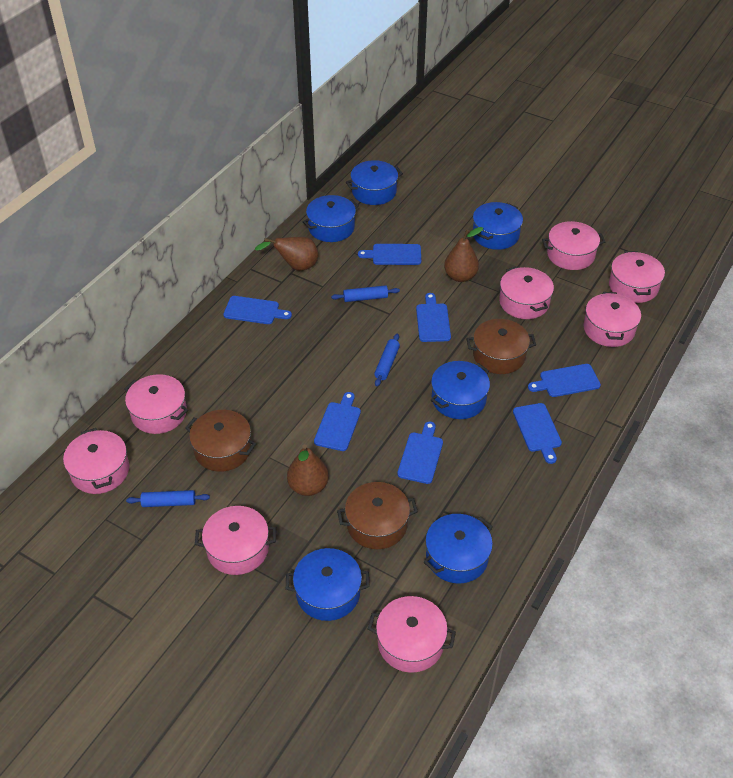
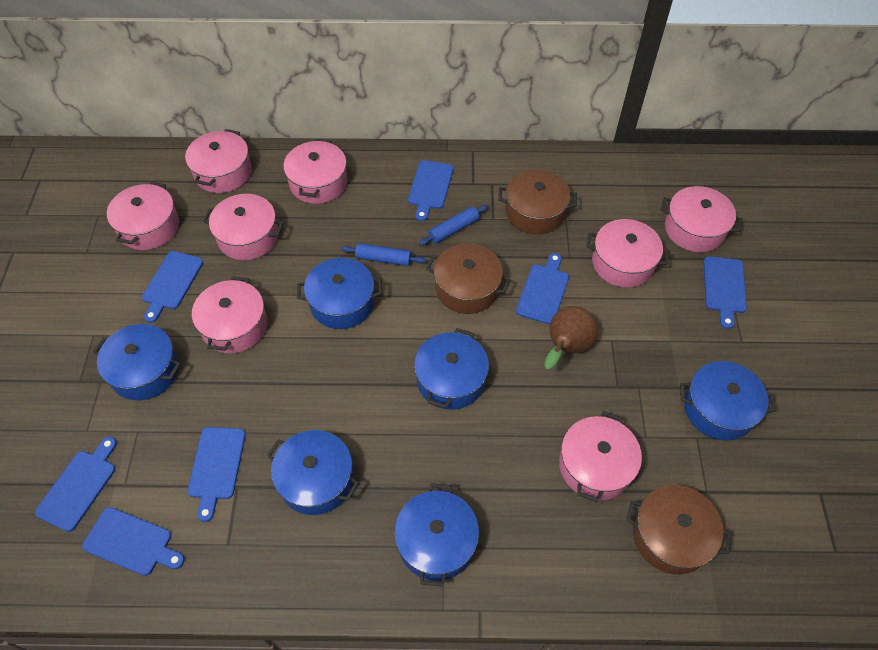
blue rolling pin: 3 -> 2
brown pear: 3 -> 1

